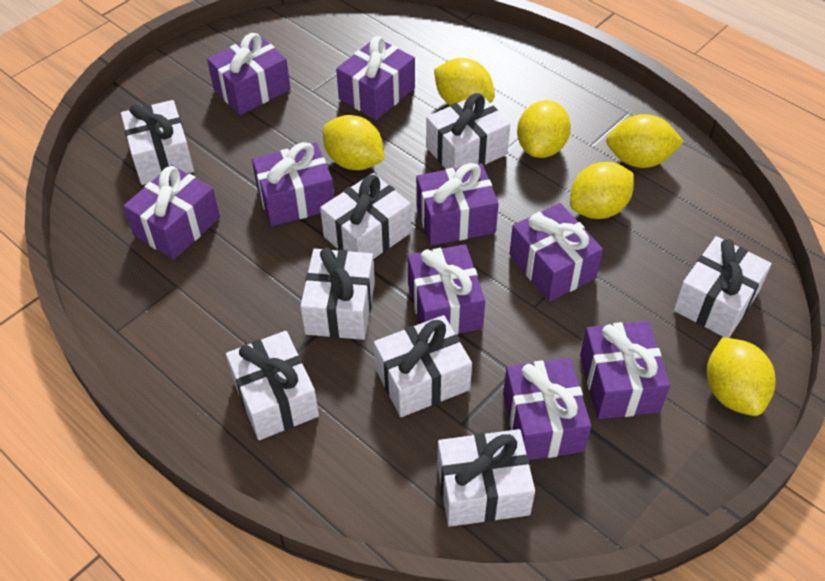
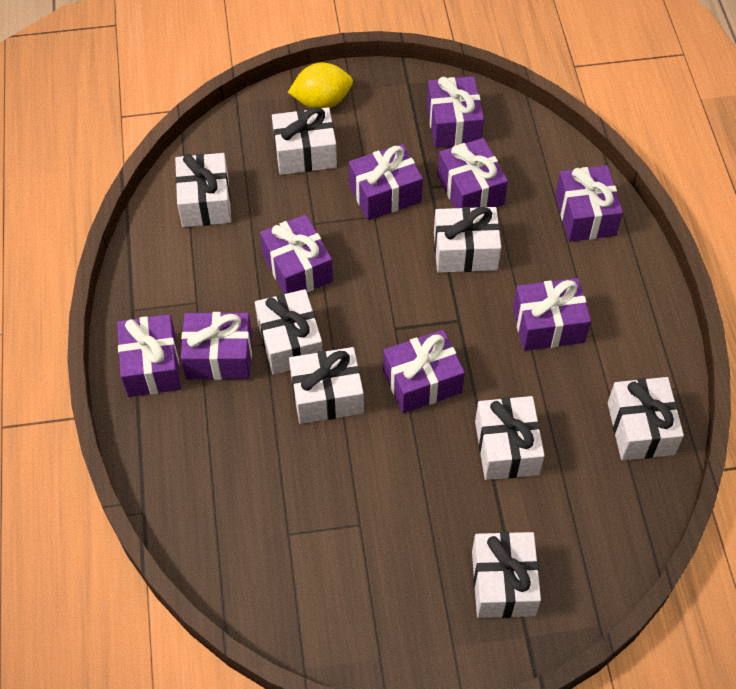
yellow lemon: 6 -> 1

